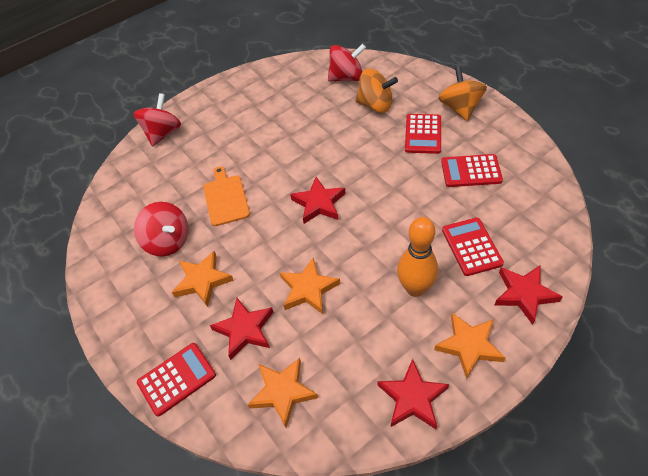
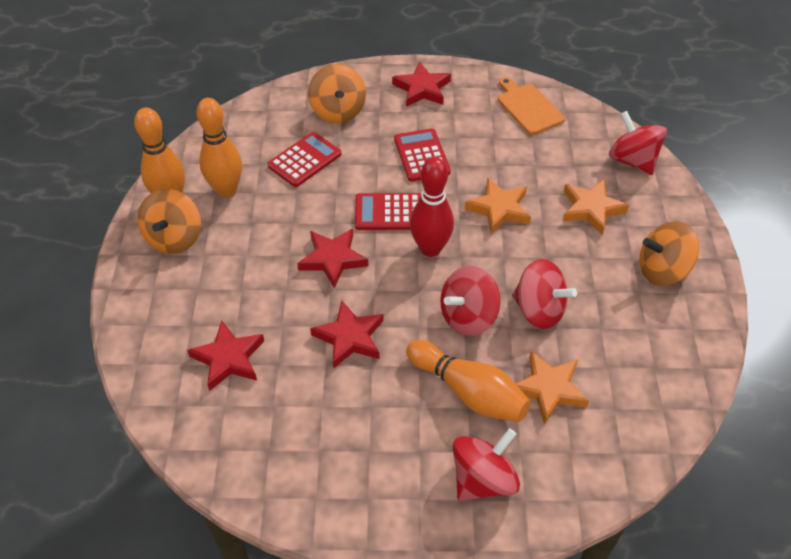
orange bowling pin: 1 -> 3
orange spinning top: 2 -> 3
orange star: 4 -> 3
red bowling pin: 0 -> 1
red calculator: 4 -> 3
red spinning top: 3 -> 4

